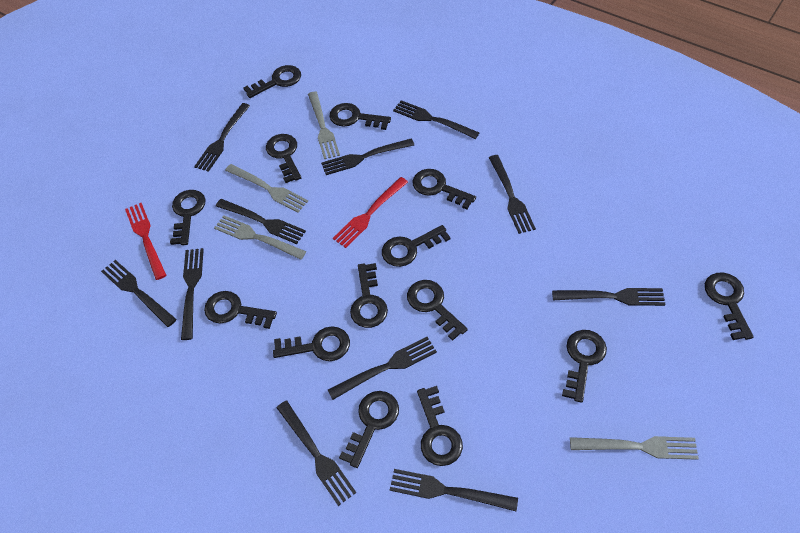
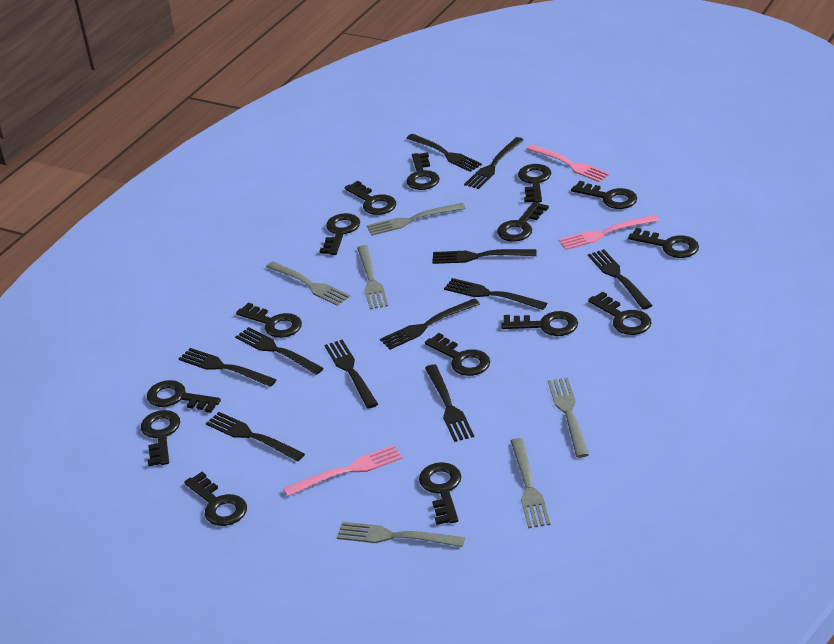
black key: 14 -> 15
grey fork: 4 -> 6
pink fork: 0 -> 3
red fork: 2 -> 0

